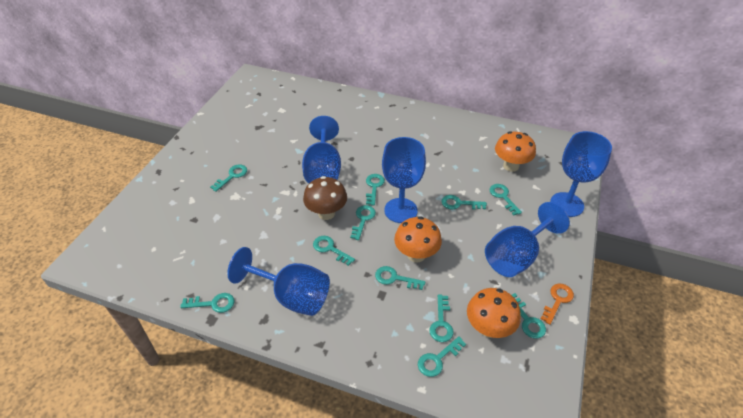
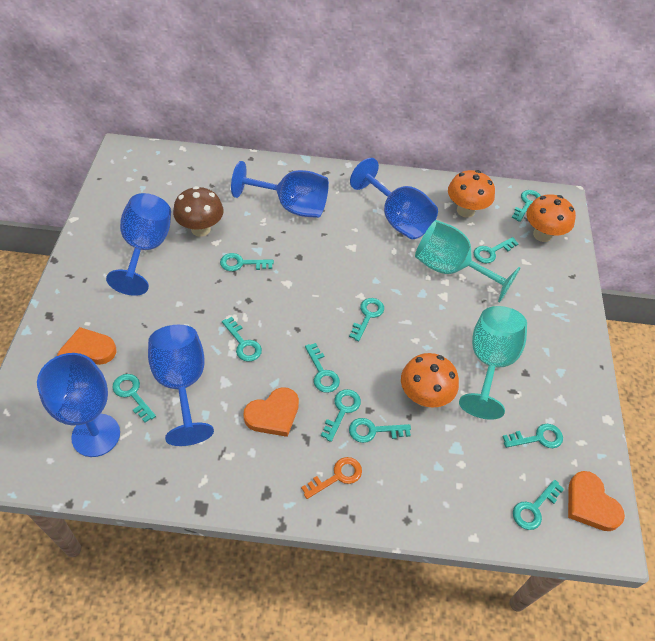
orange heart: 0 -> 3
turquoise goblet: 0 -> 2

